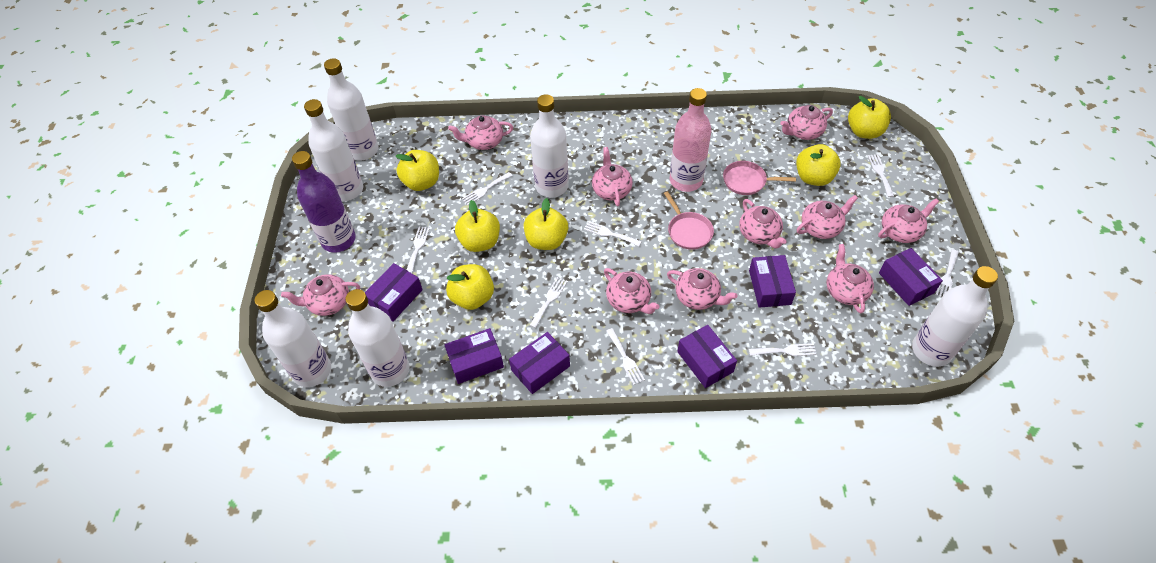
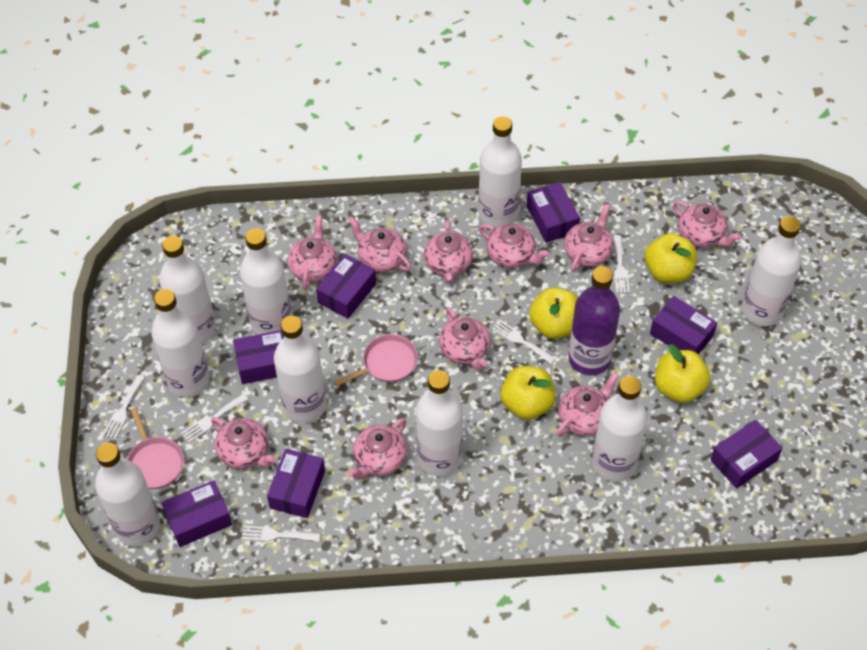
pink bottle: 1 -> 0
purple box: 6 -> 7
white bottle: 6 -> 9
white fork: 8 -> 5
yellow apple: 6 -> 4

